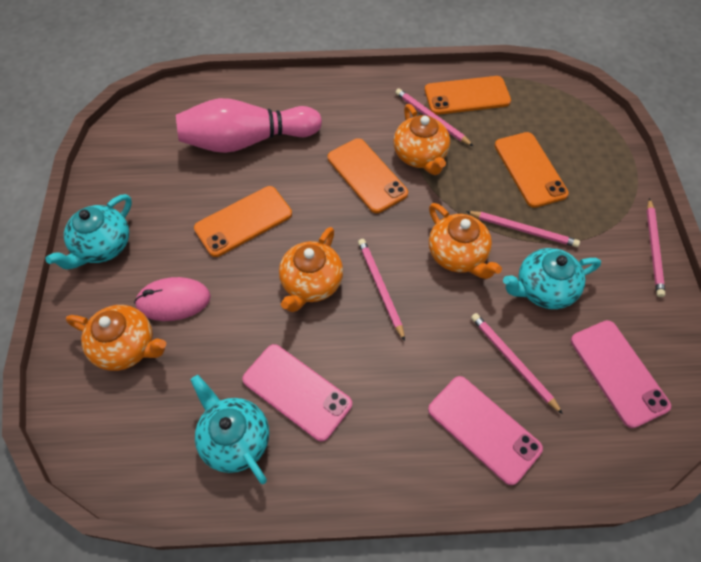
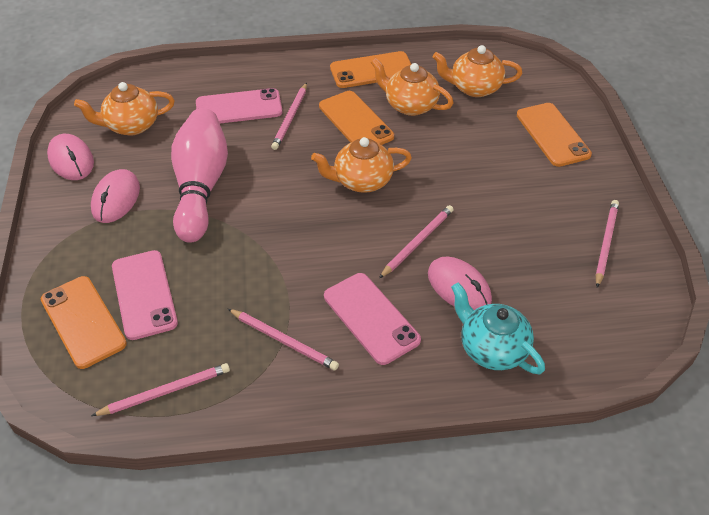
pink mouse: 1 -> 3
turquoise teapot: 3 -> 1

